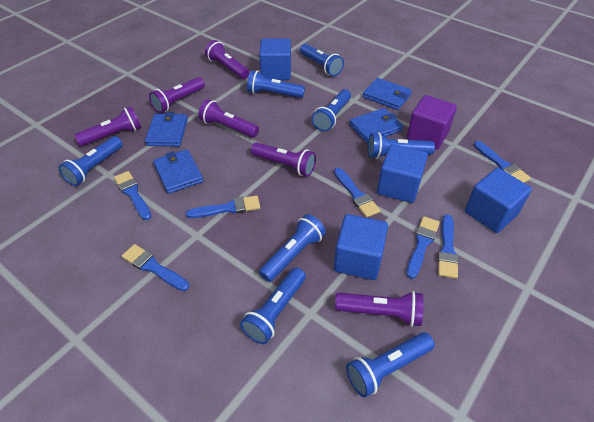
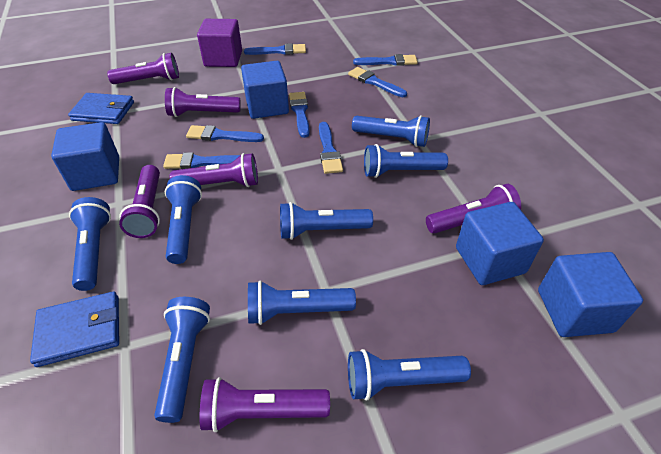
blue wallet: 4 -> 2

